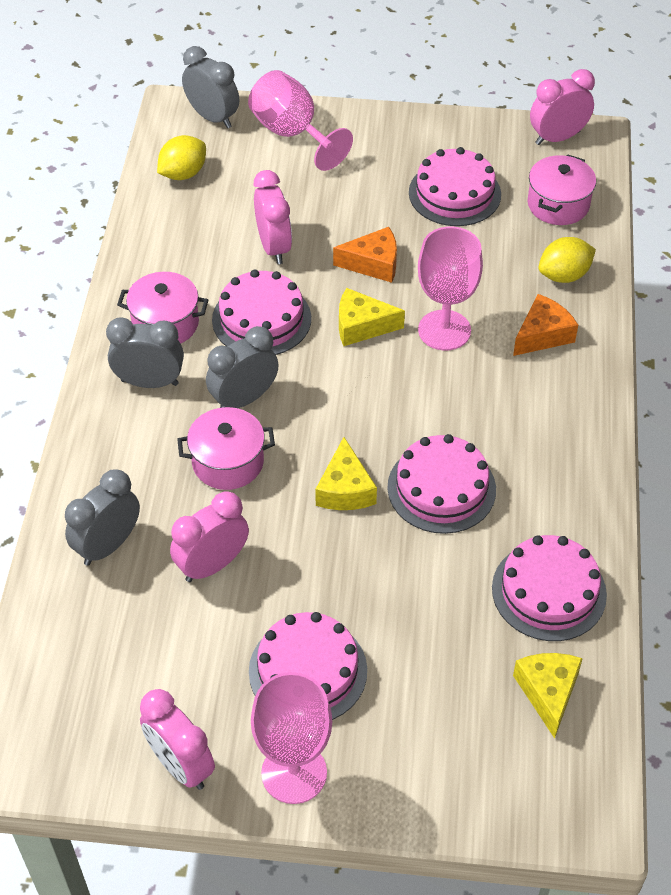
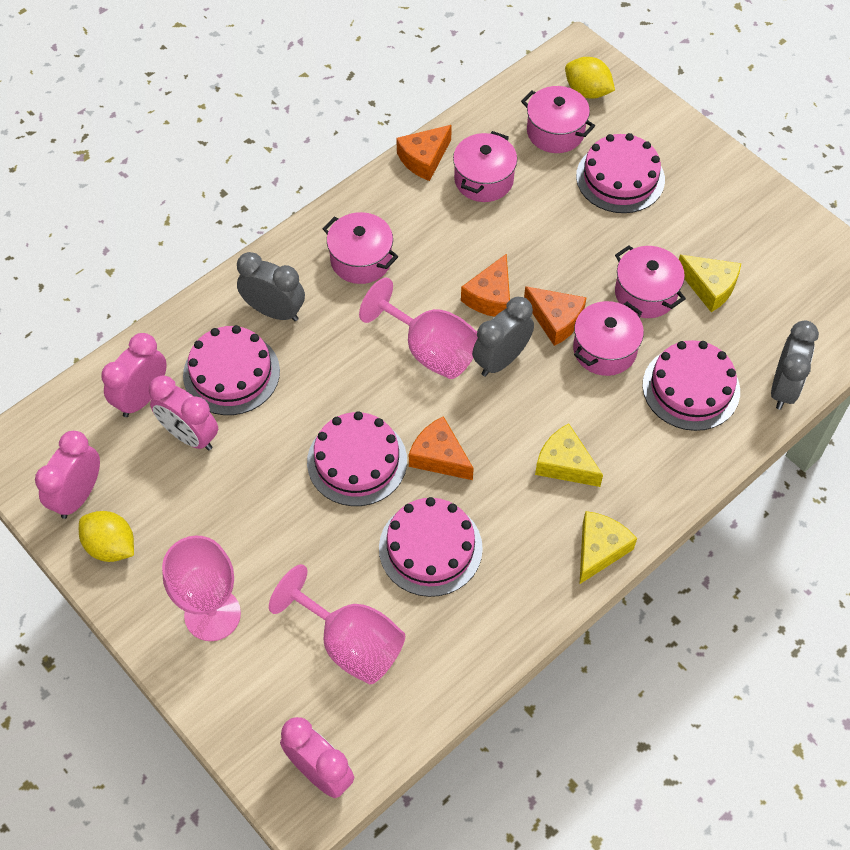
grey clock: 4 -> 3
orange cheese: 2 -> 4
pink pot: 3 -> 5

